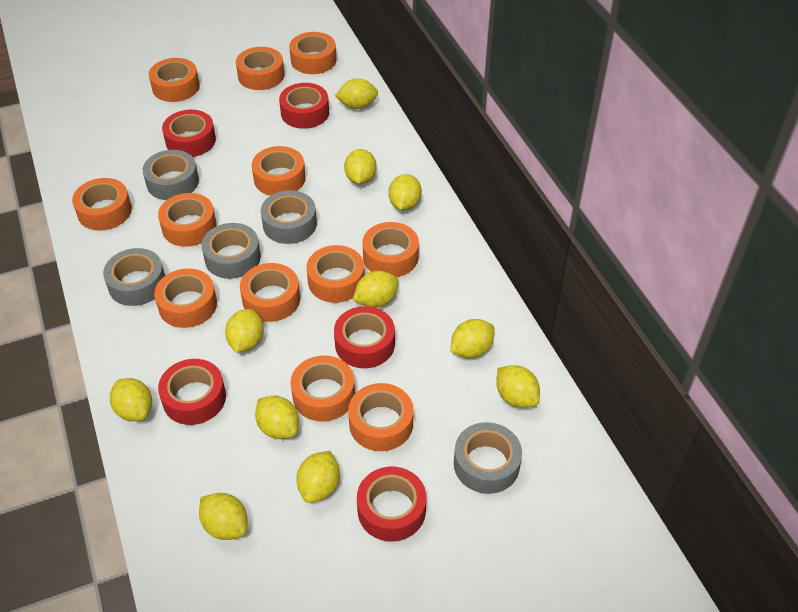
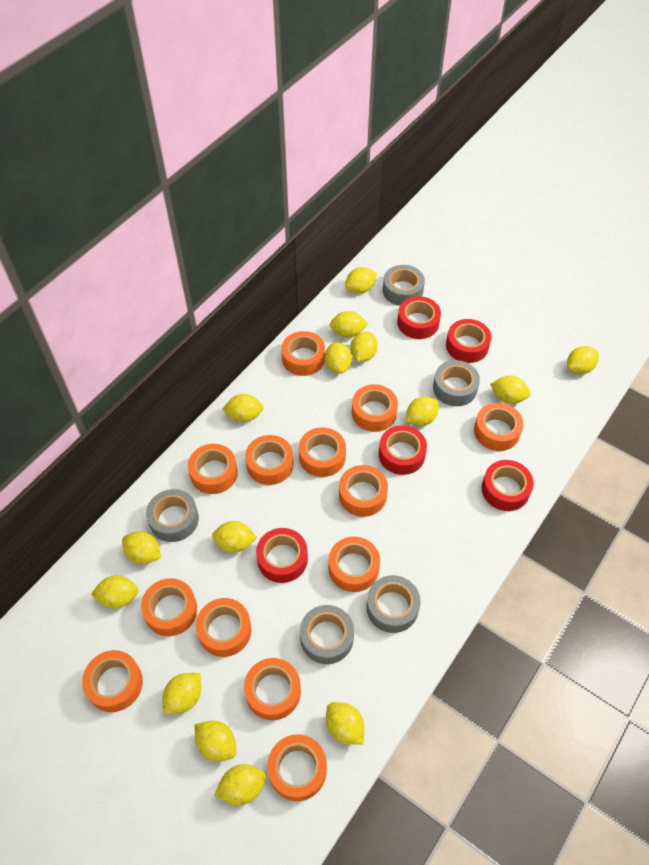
orange tape: 12 -> 13
yellow lemon: 11 -> 15

